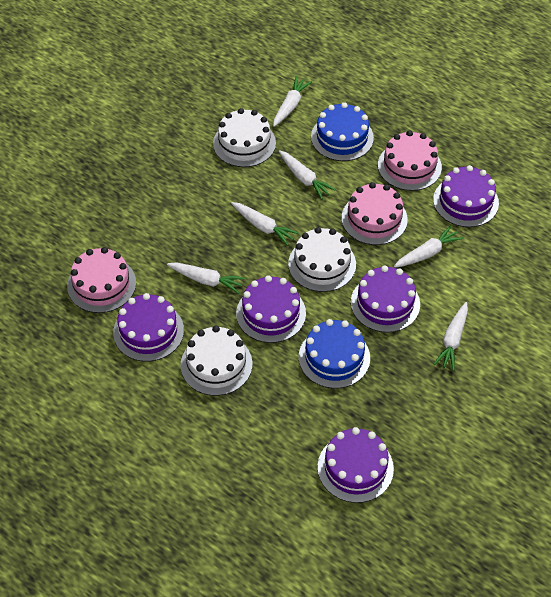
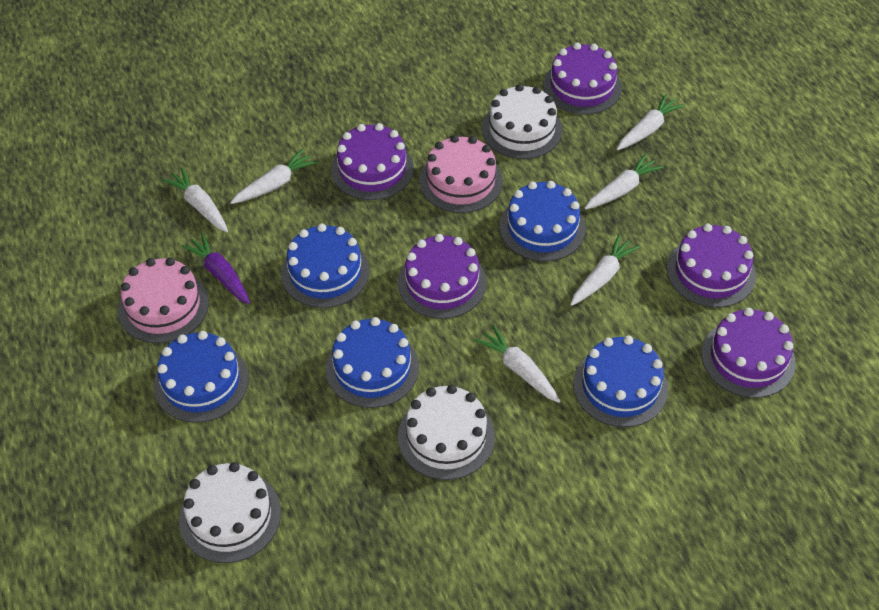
blue cake: 2 -> 5
pink cake: 3 -> 2
purple carrot: 0 -> 1

